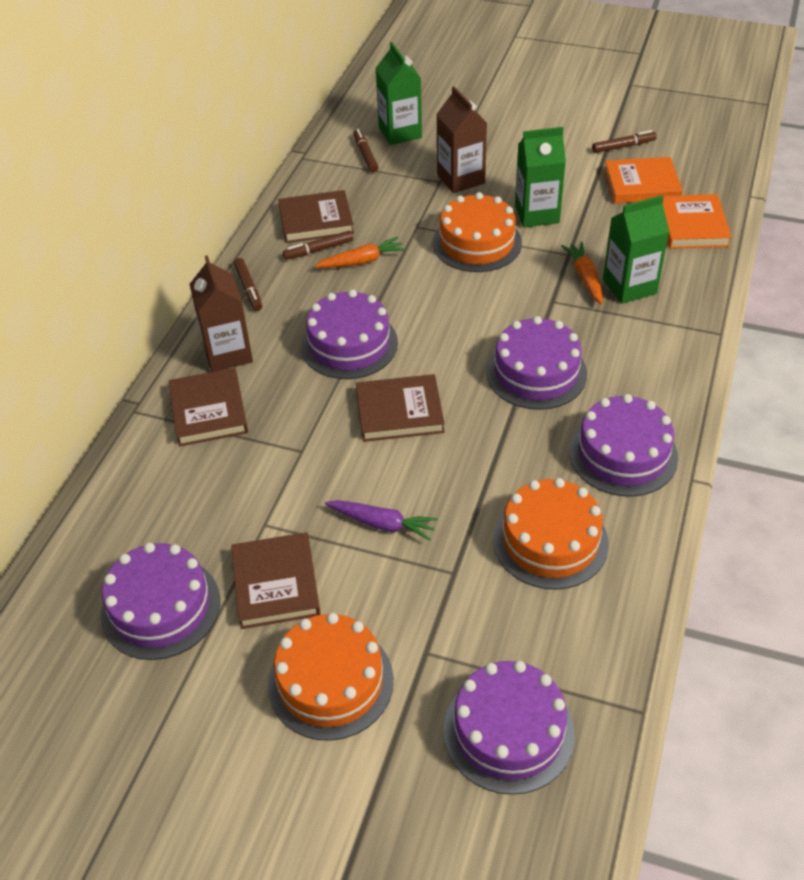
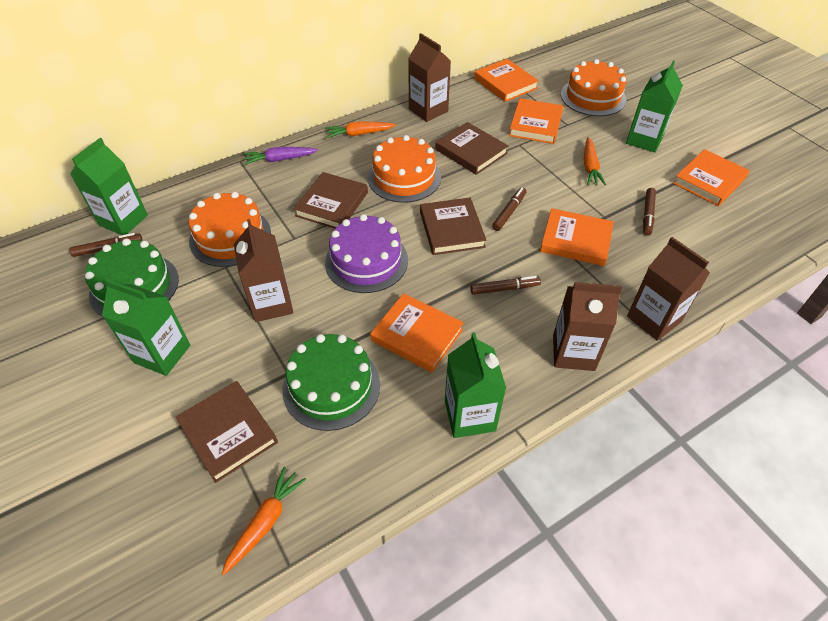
brown carton: 2 -> 4
green cake: 0 -> 2
green carton: 3 -> 4
orange book: 2 -> 5
orange carrot: 2 -> 3
purple cake: 5 -> 1

